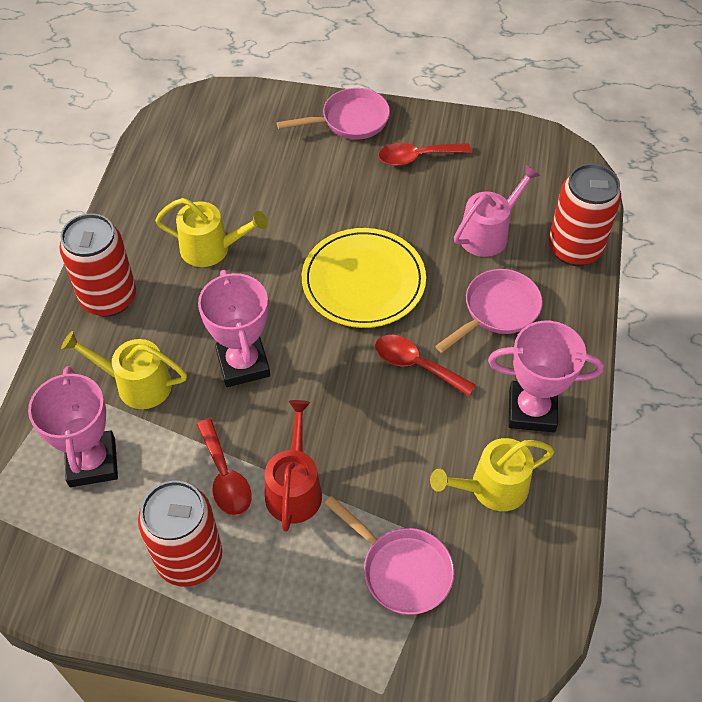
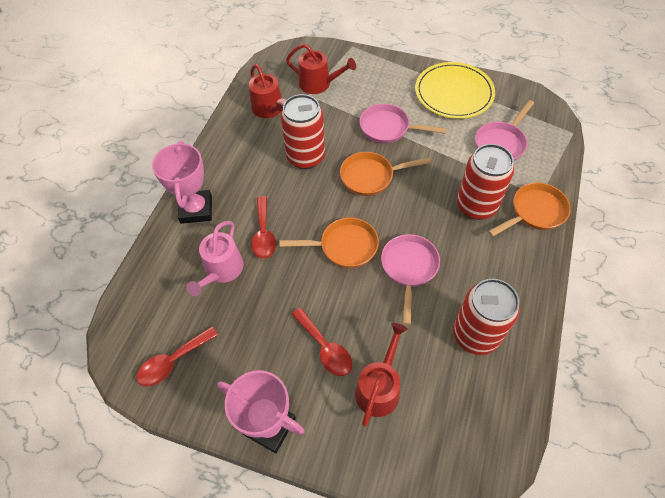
orange pan: 0 -> 3
pink trophy: 3 -> 2
red watering can: 1 -> 3
yellow watering can: 3 -> 0

